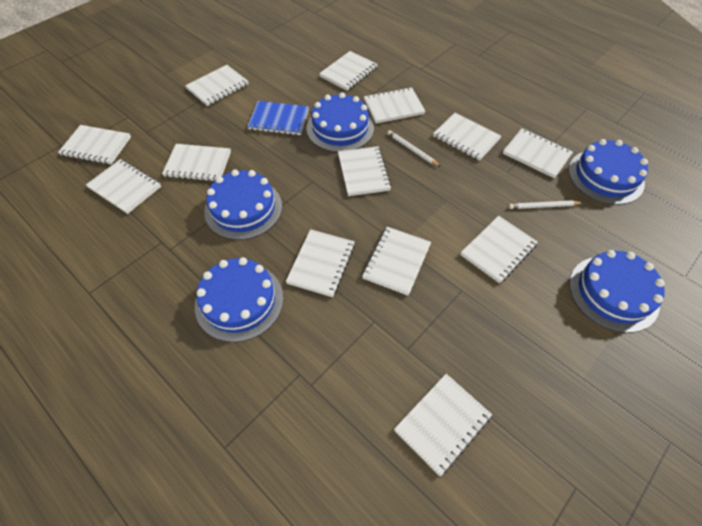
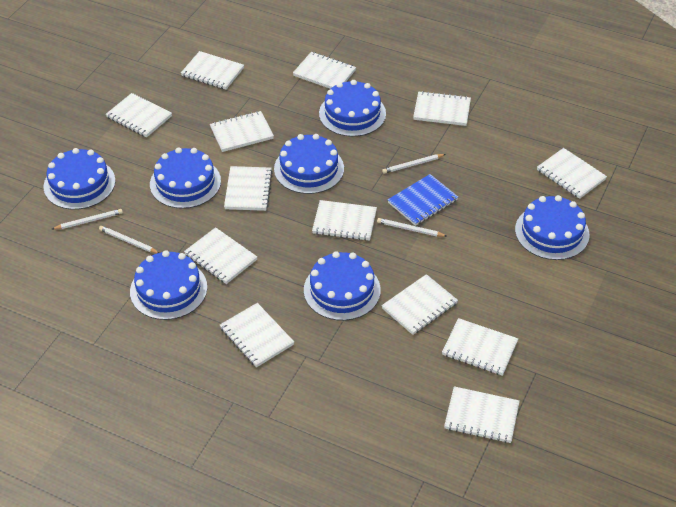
blue cake: 5 -> 7
white pencil: 2 -> 4

